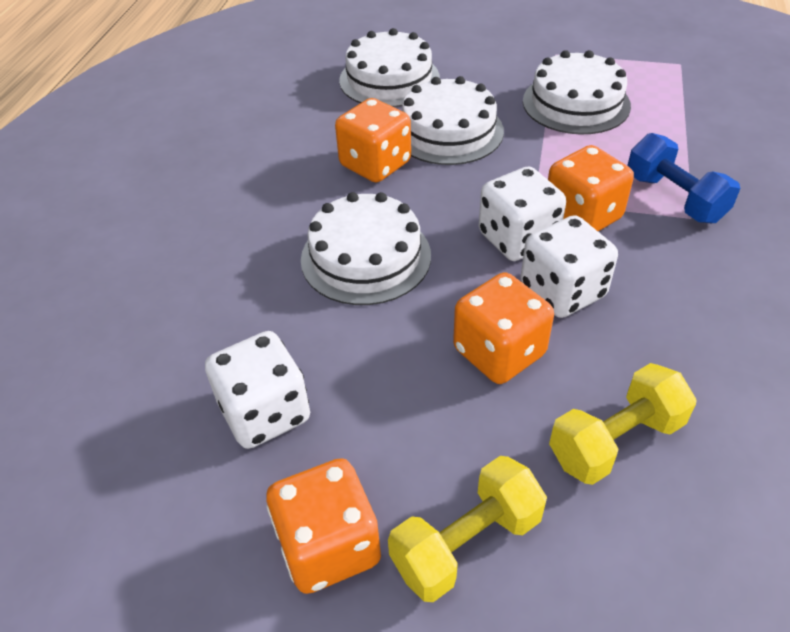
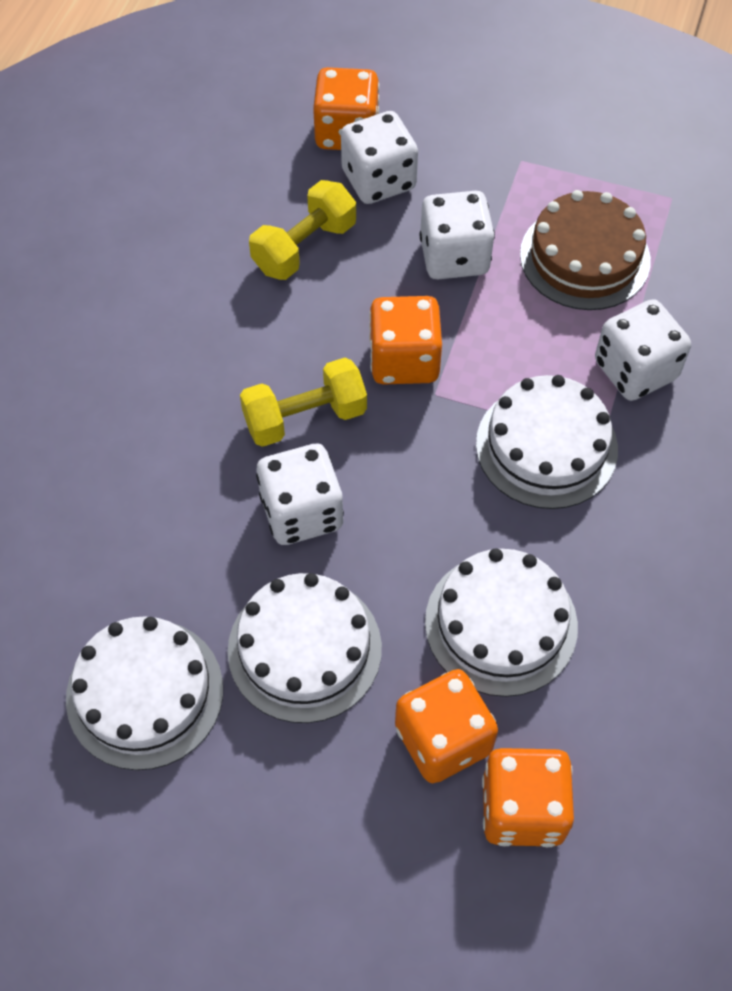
blue dumbbell: 1 -> 0
brown cake: 0 -> 1
white dice: 3 -> 4

